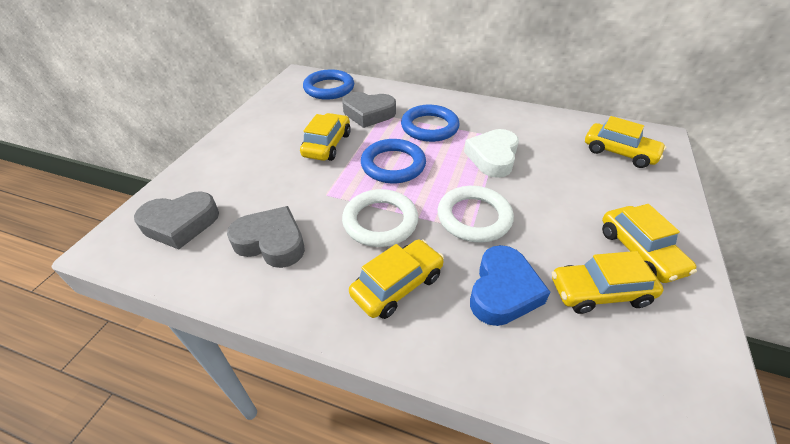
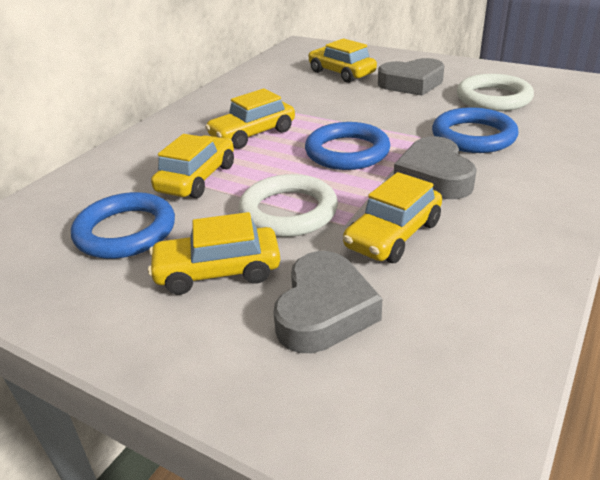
blue heart: 1 -> 0
white heart: 1 -> 0

